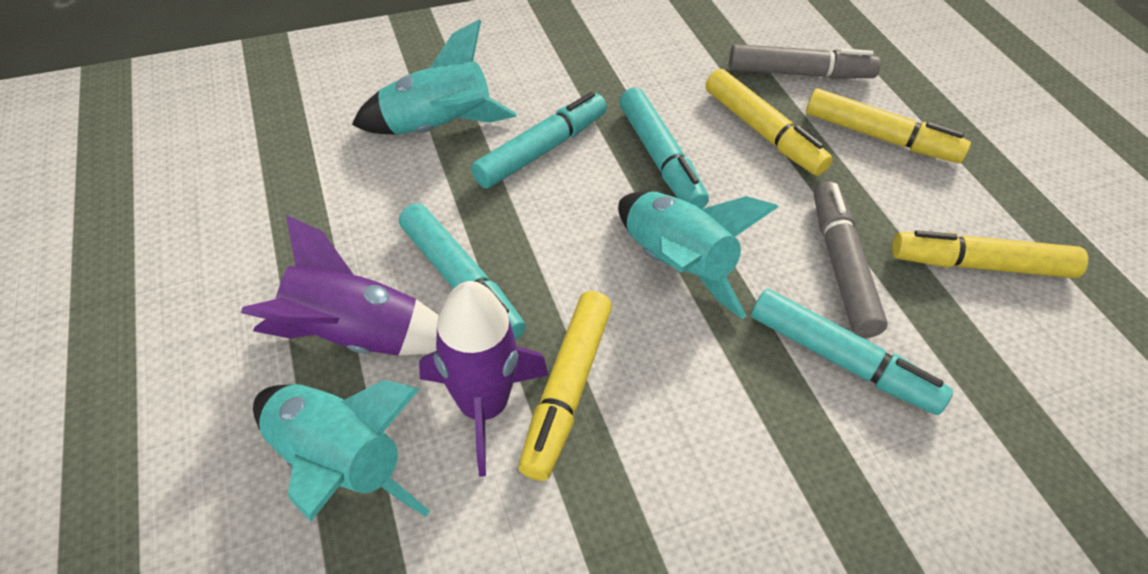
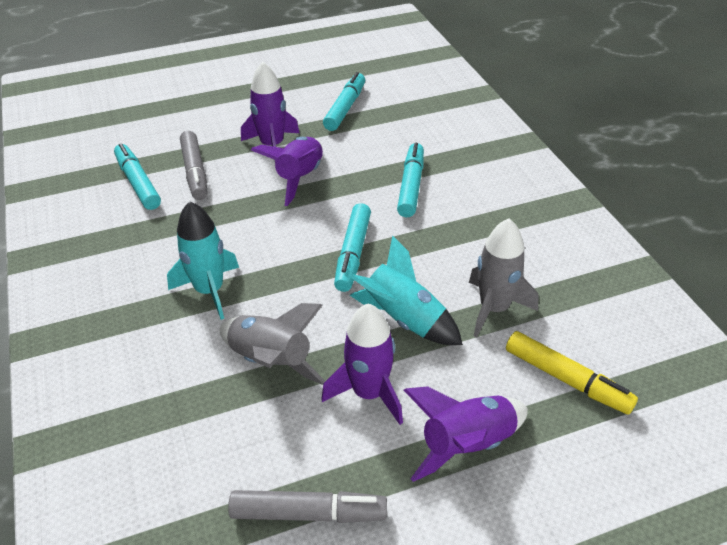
grey rocket: 0 -> 2
purple rocket: 2 -> 4
turquoise rocket: 3 -> 2
yellow marker: 4 -> 1

